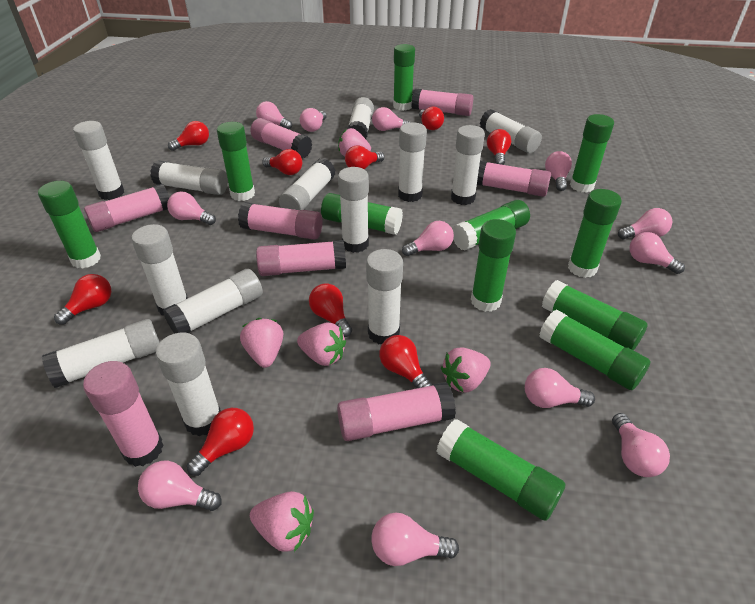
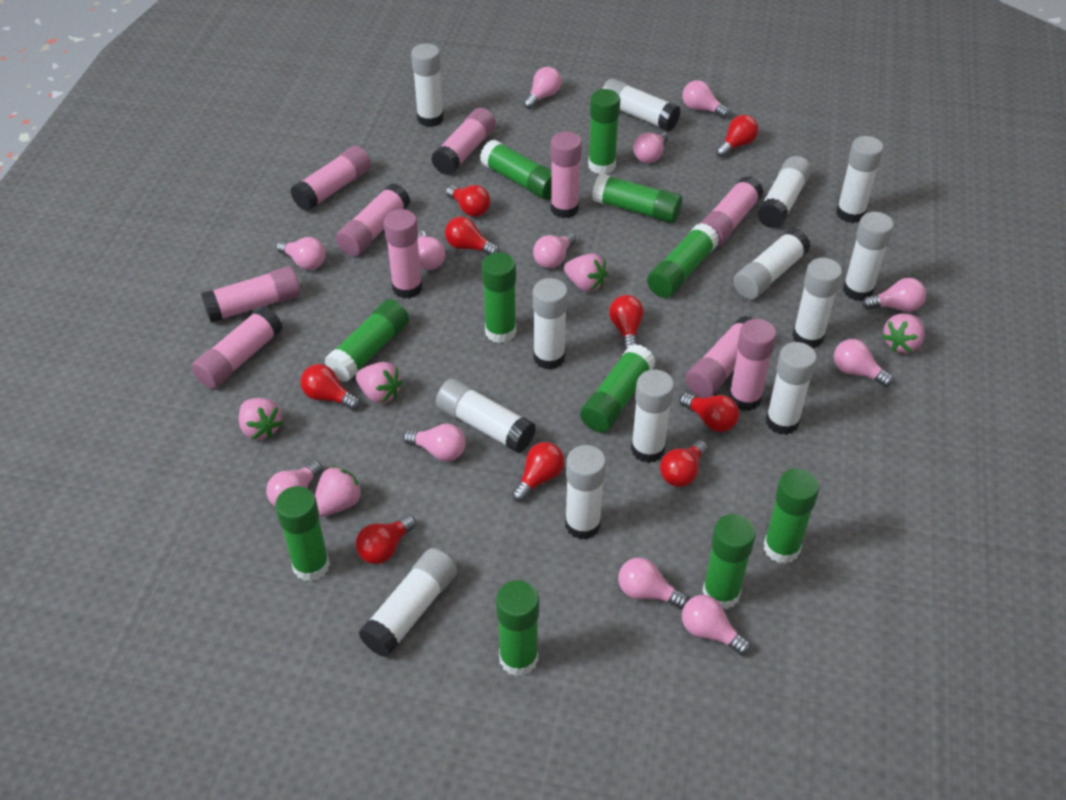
pink glue stick: 8 -> 10

